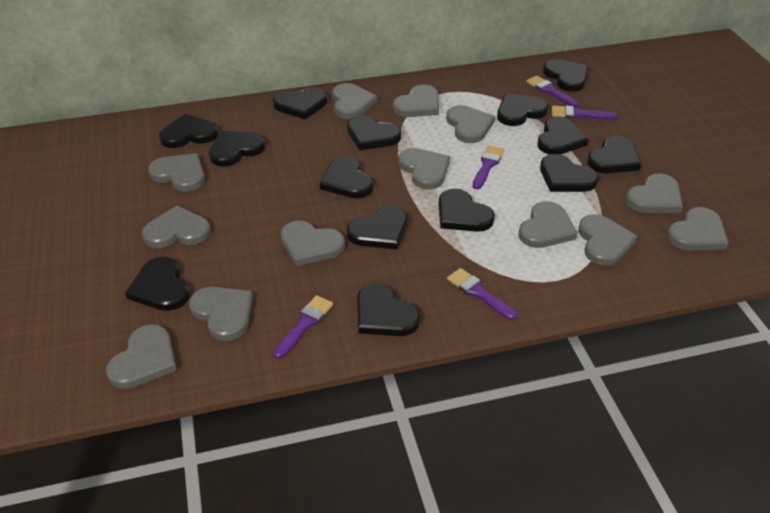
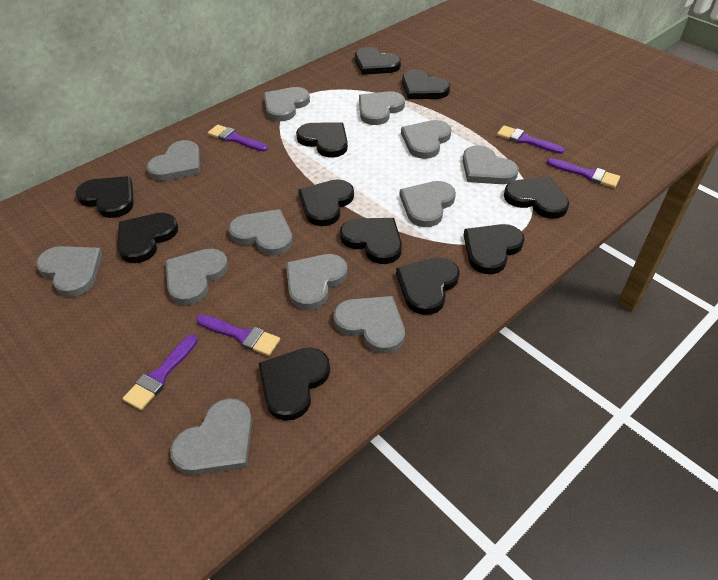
black heart: 14 -> 11
grey heart: 13 -> 12

